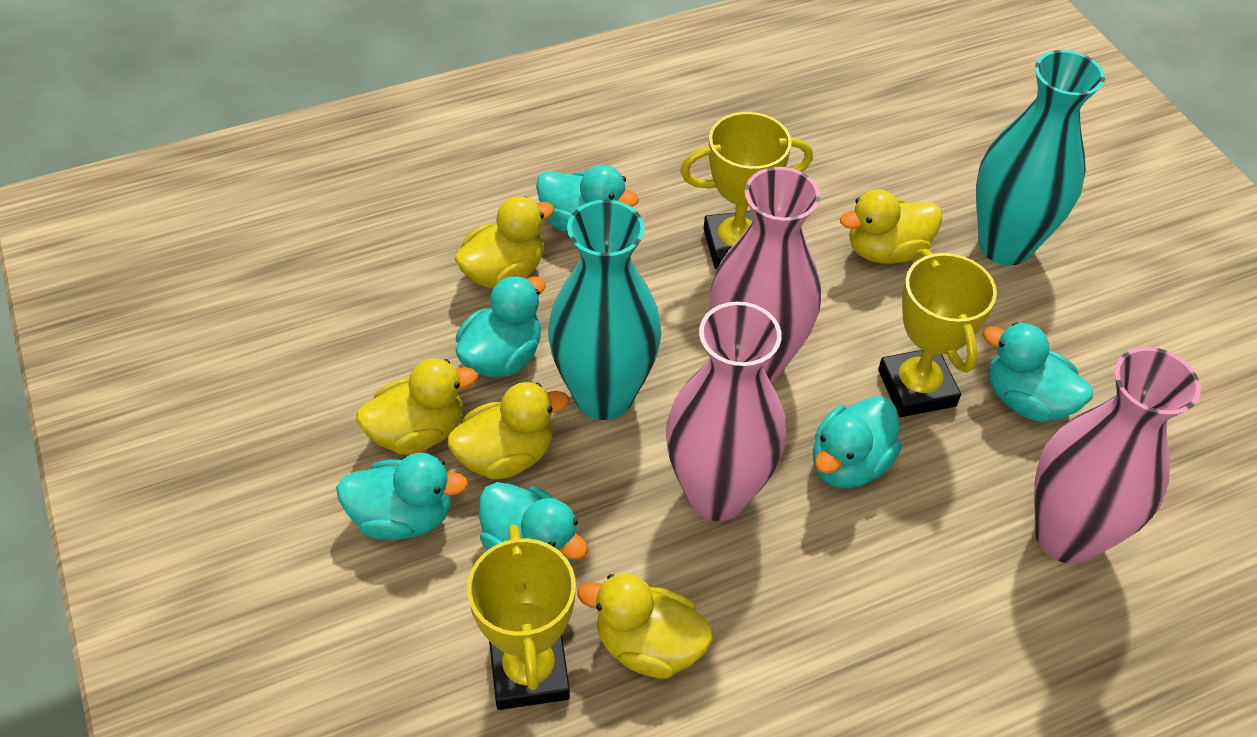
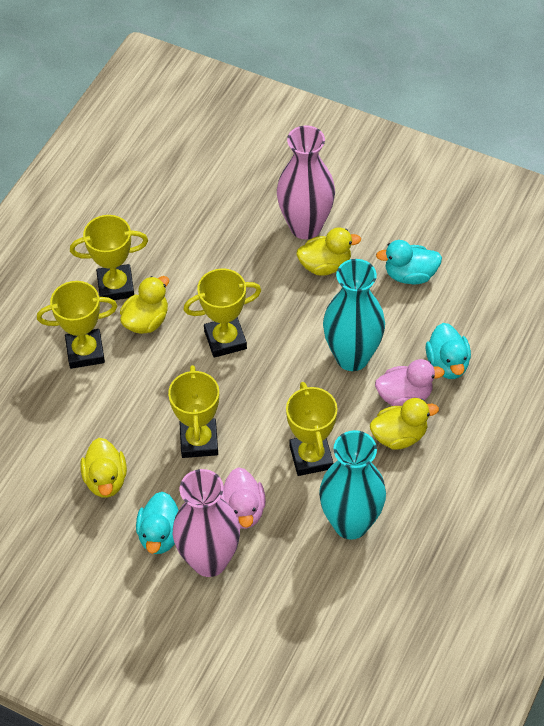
pink duck: 0 -> 2
pink vase: 3 -> 2
turquoise duck: 6 -> 3
yellow duck: 5 -> 4
yellow trophy: 3 -> 5

